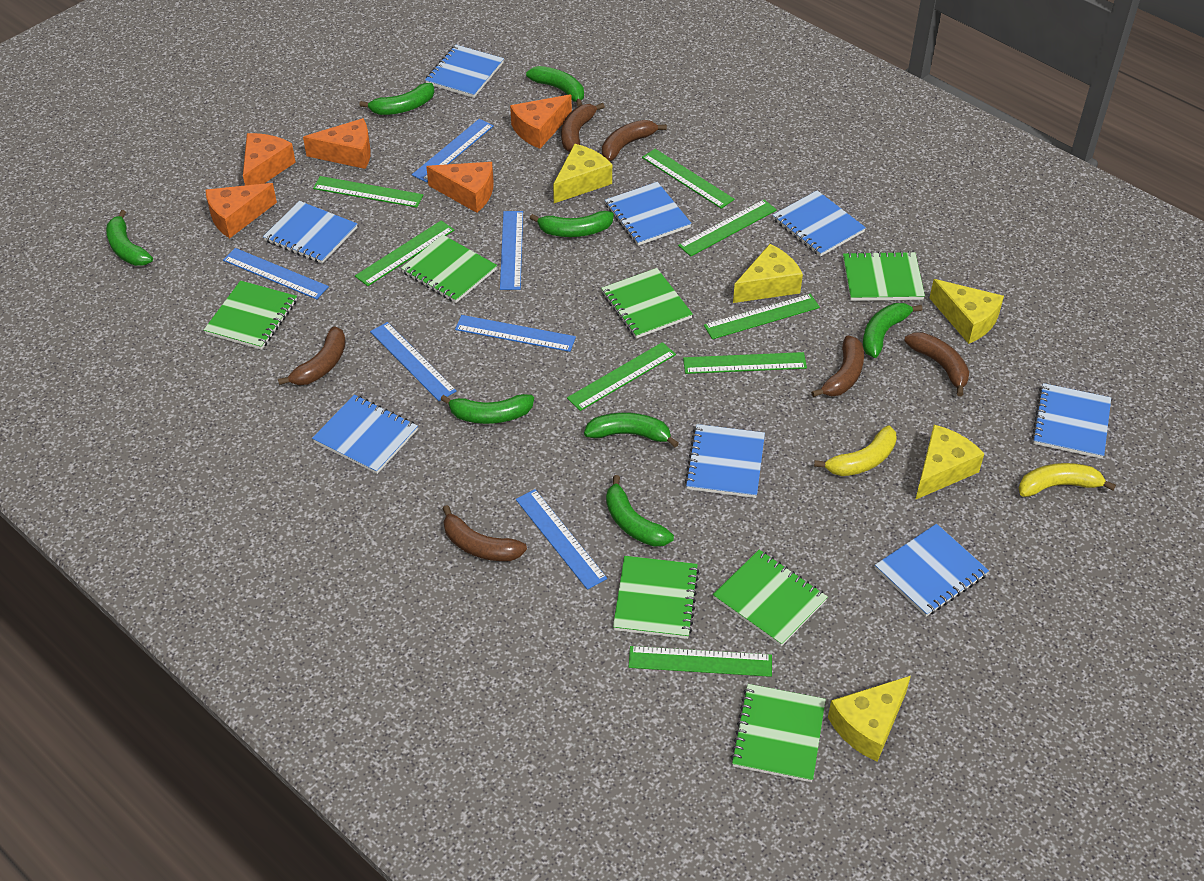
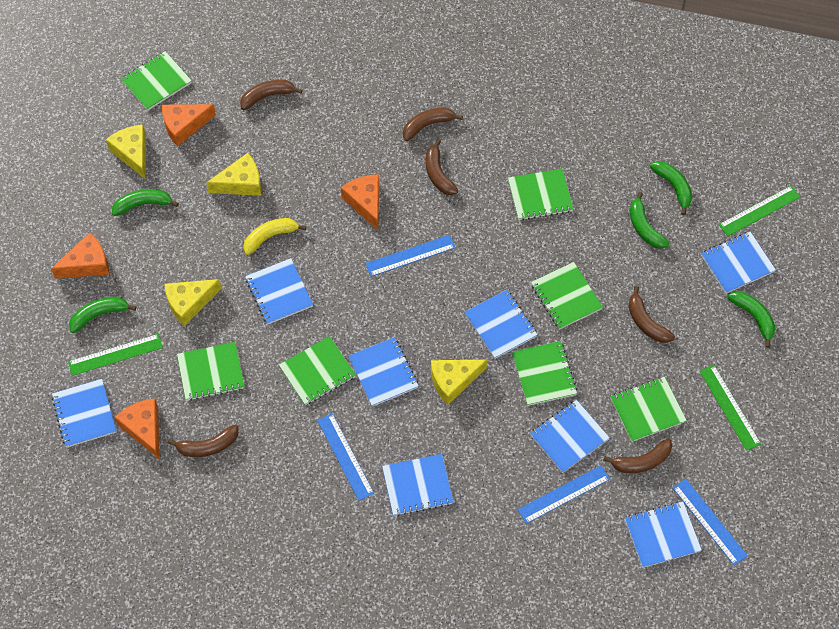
blue ruler: 6 -> 4
green banana: 8 -> 5
green ruler: 8 -> 3
orange cheese: 5 -> 4
yellow banana: 2 -> 1
yellow cheese: 5 -> 4

